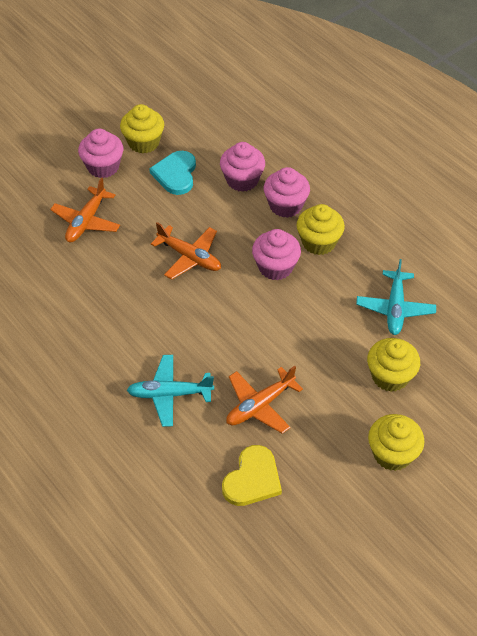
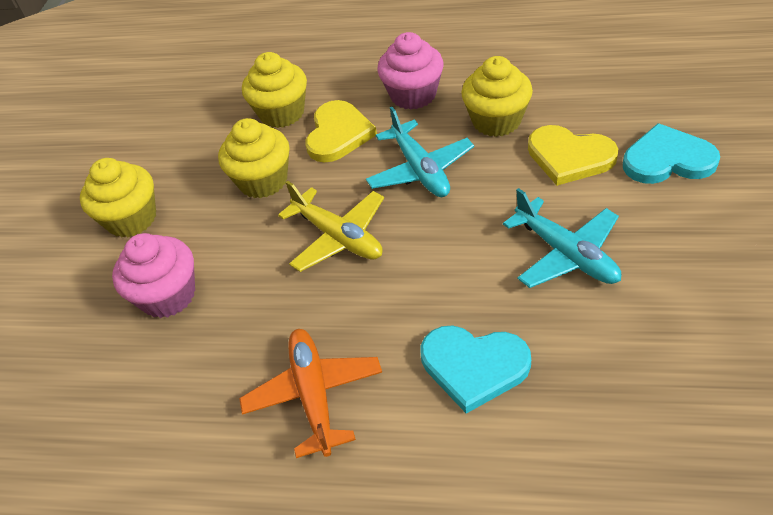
orange plane: 3 -> 1
pink cupcake: 4 -> 2
turquoise heart: 1 -> 2
yellow heart: 1 -> 2
yellow plane: 0 -> 1

